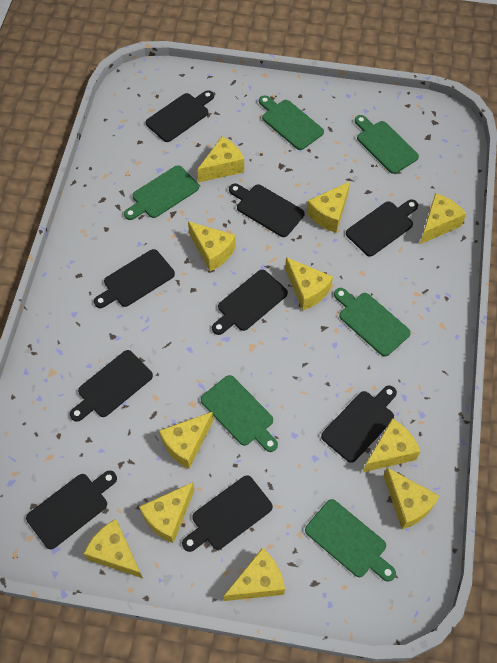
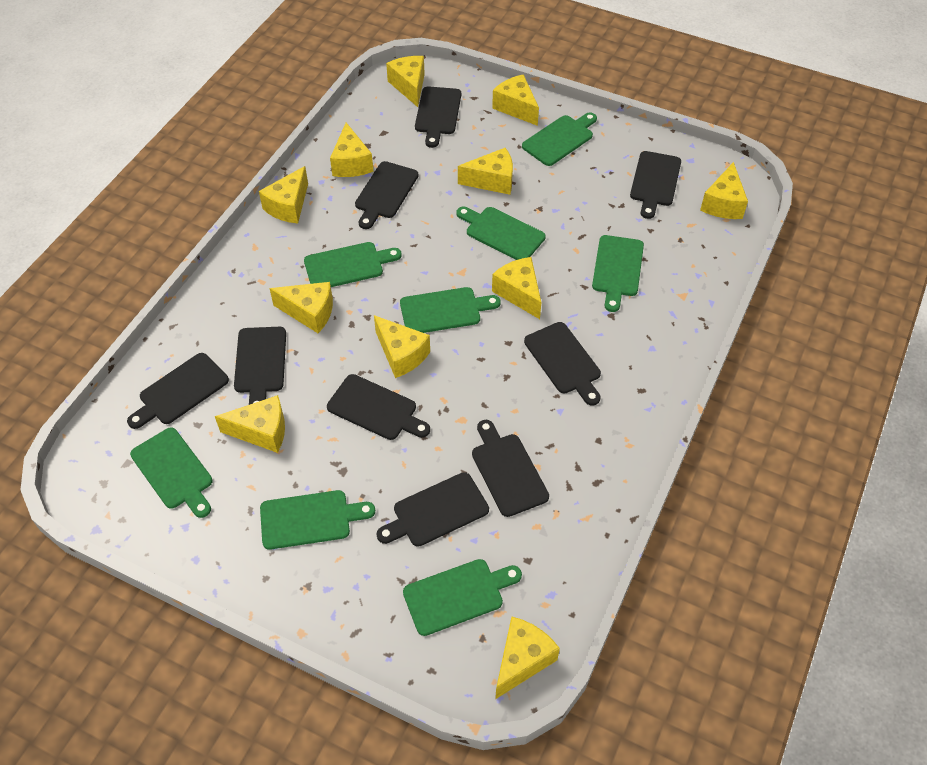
green cutting board: 6 -> 8

